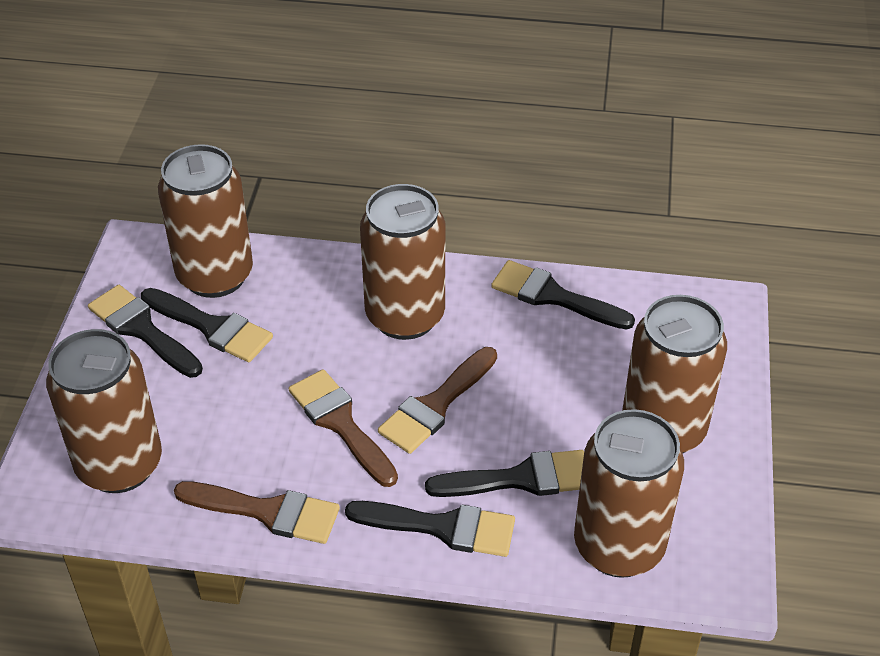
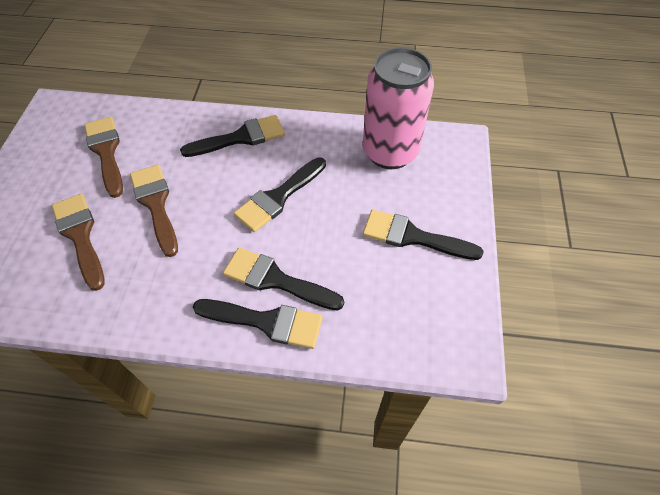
brown can: 5 -> 0
pink can: 0 -> 1

